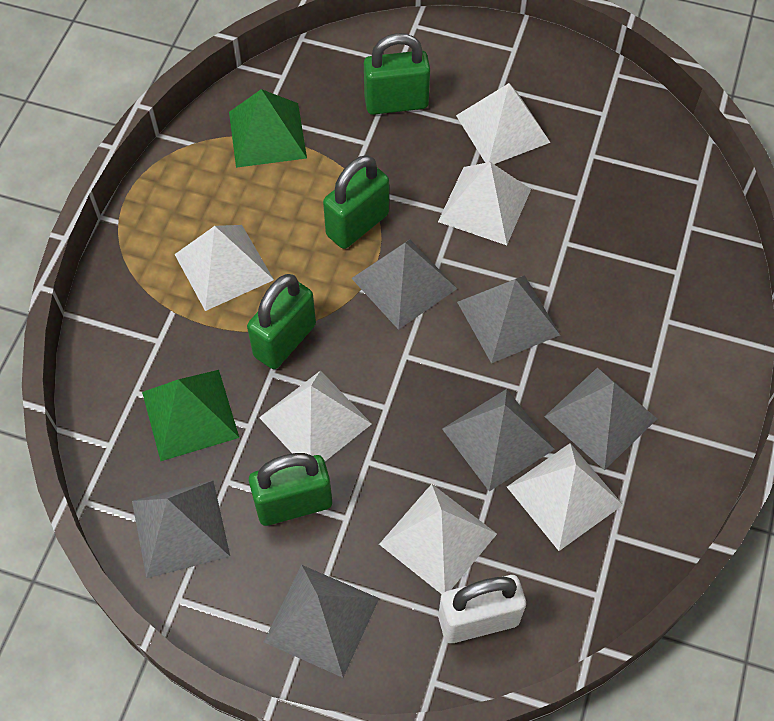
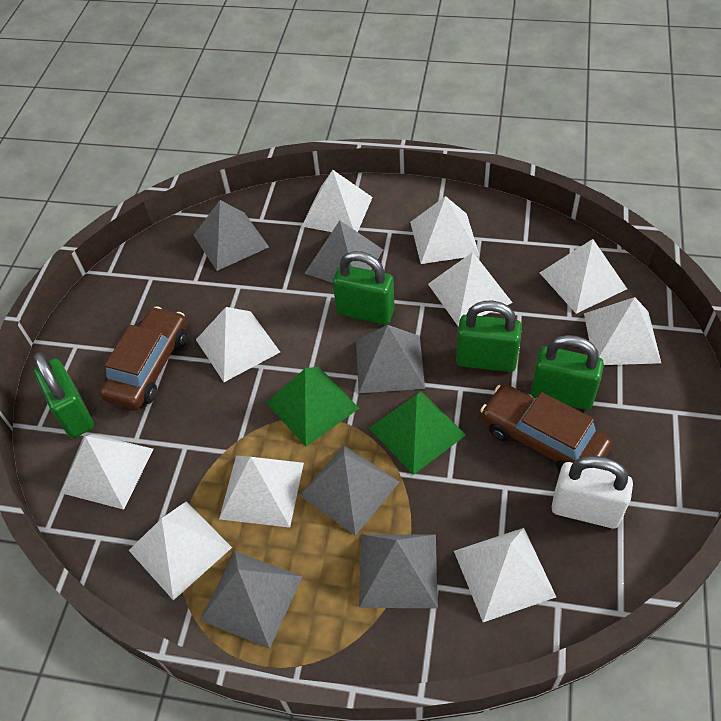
brown car: 0 -> 2
white pyramid: 6 -> 10

